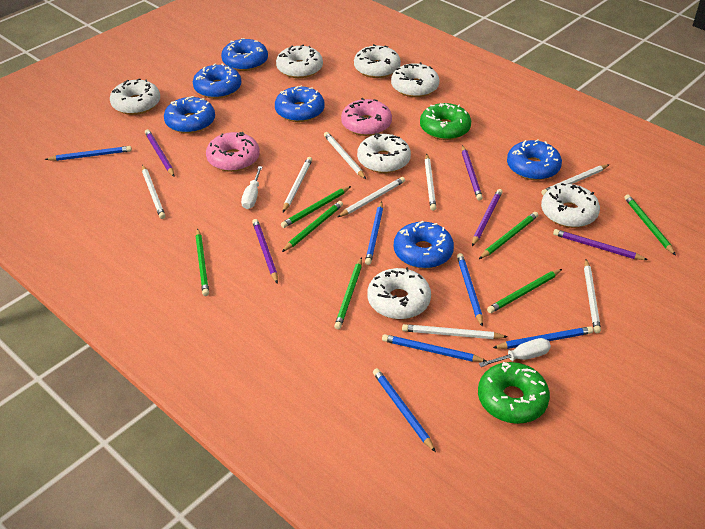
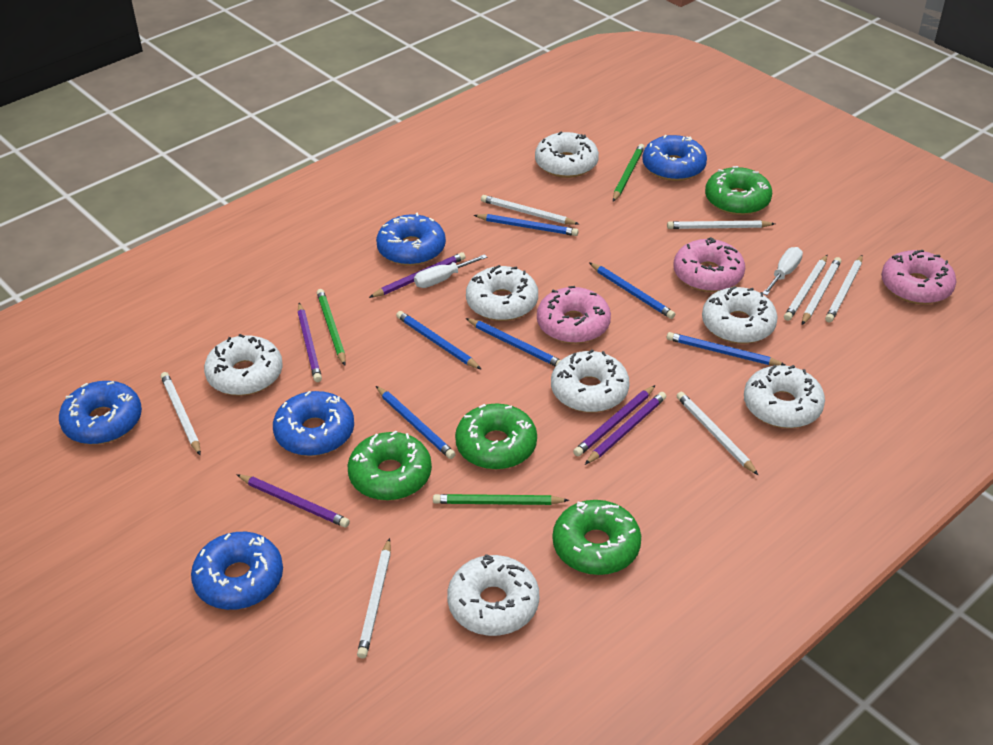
blue donut: 6 -> 5
green donut: 2 -> 4
green pencil: 7 -> 3
pink donut: 2 -> 3

